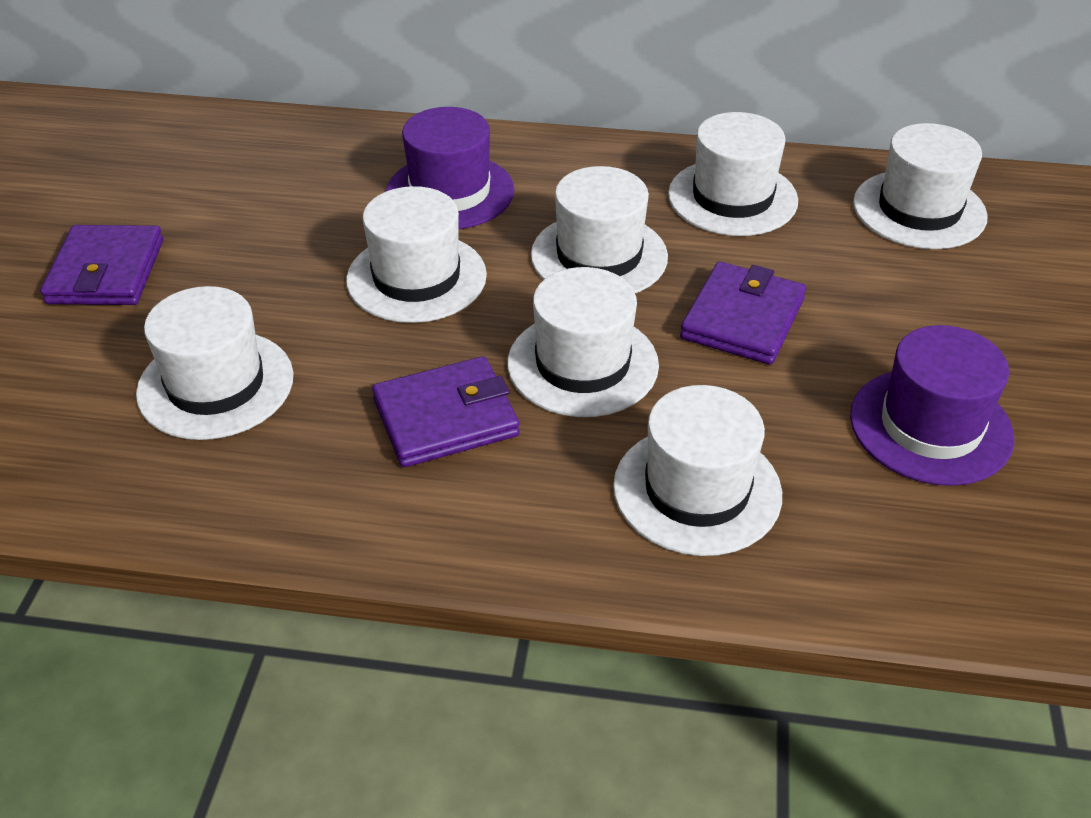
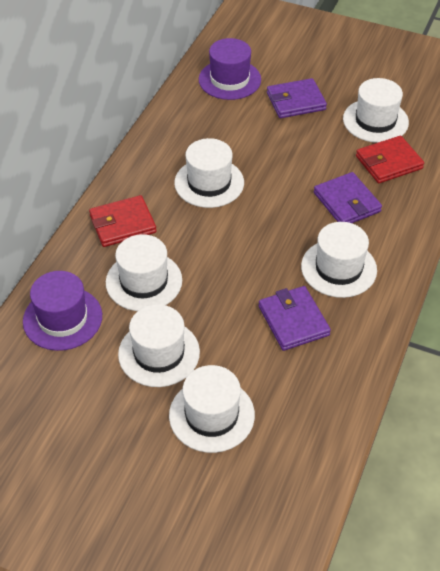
red wallet: 0 -> 2
white hat: 7 -> 6

